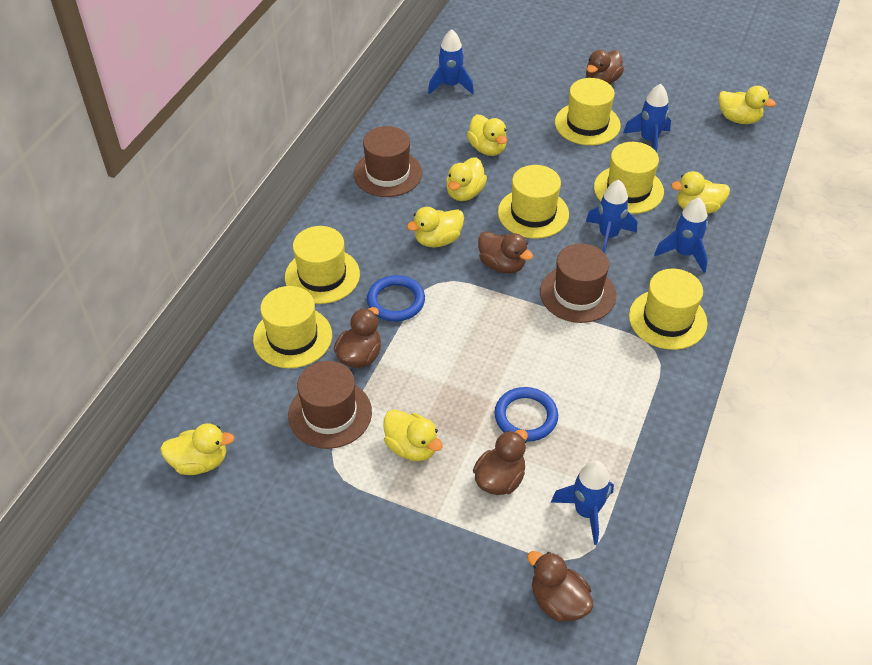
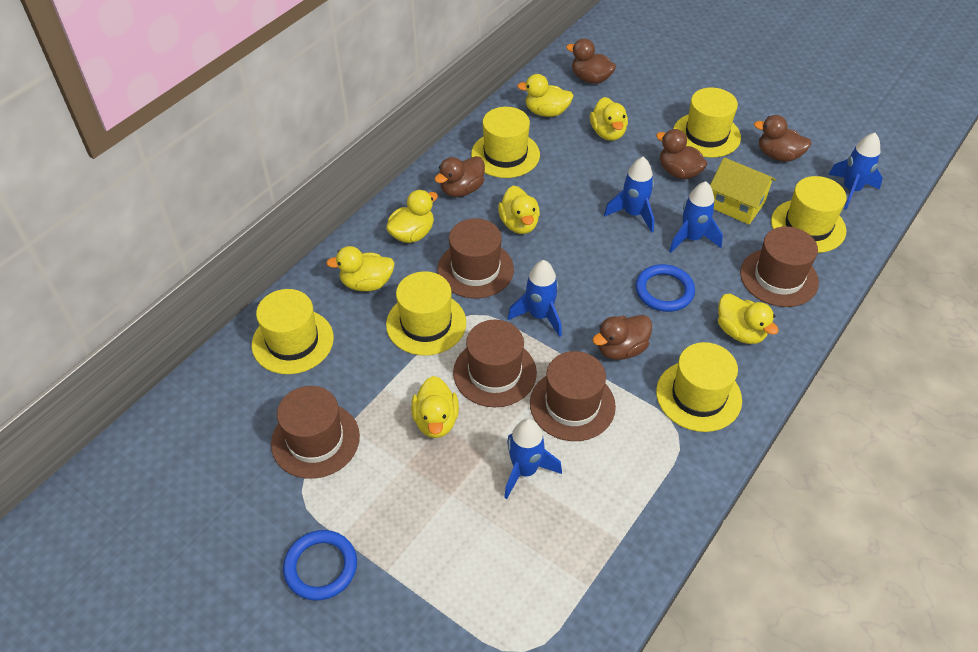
brown hat: 3 -> 5
yellow house: 0 -> 1

